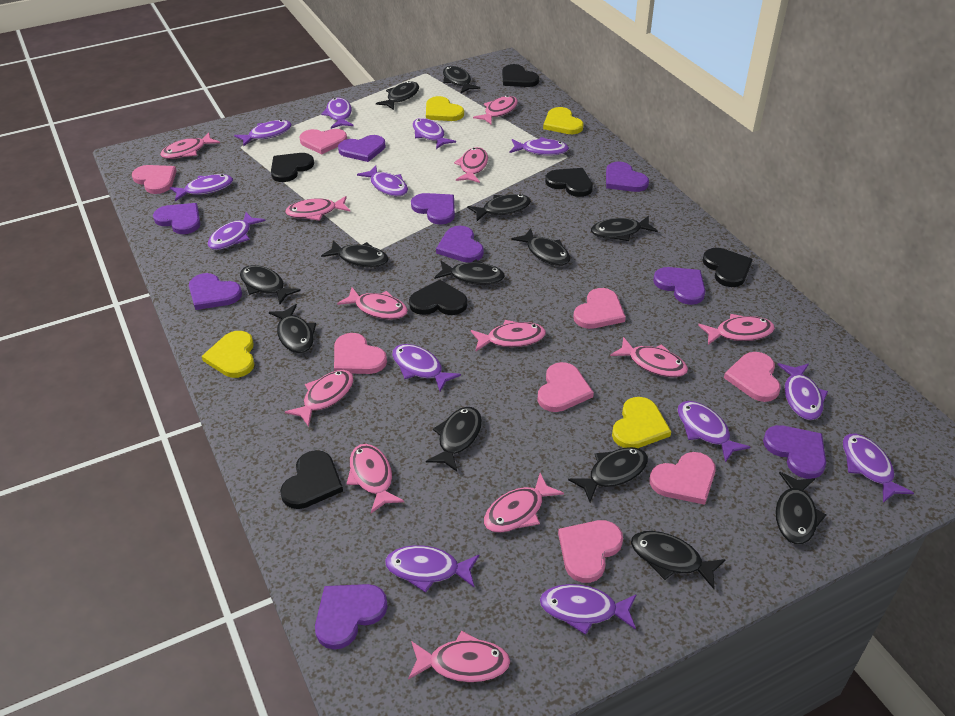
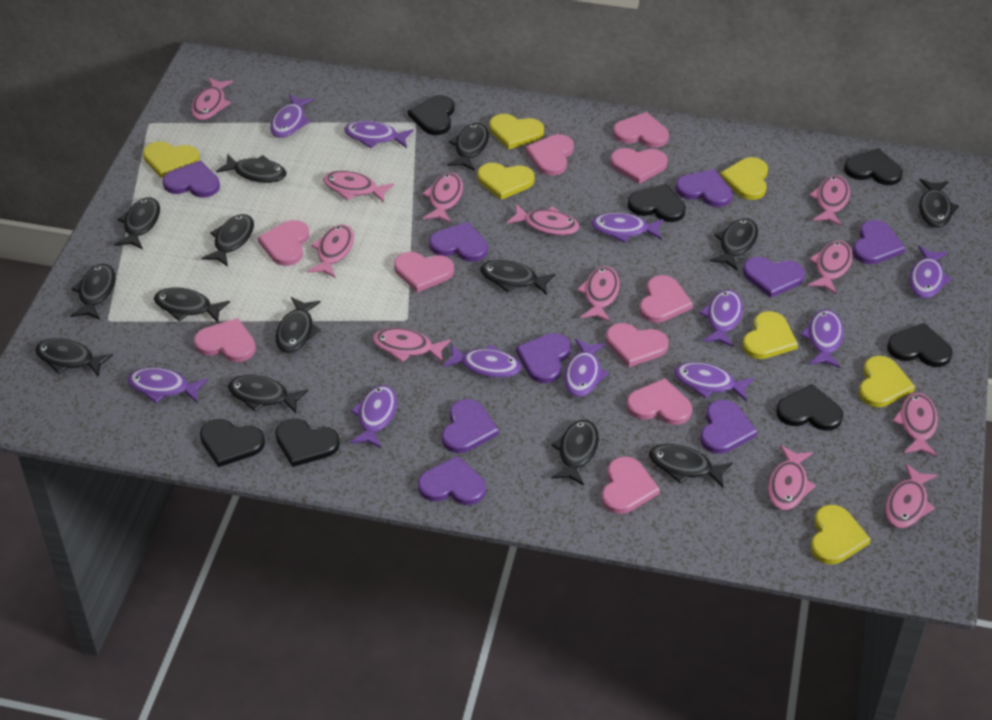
black fish: 13 -> 14
black heart: 6 -> 7
pink heart: 8 -> 10
purple fish: 13 -> 11
yellow heart: 4 -> 7

